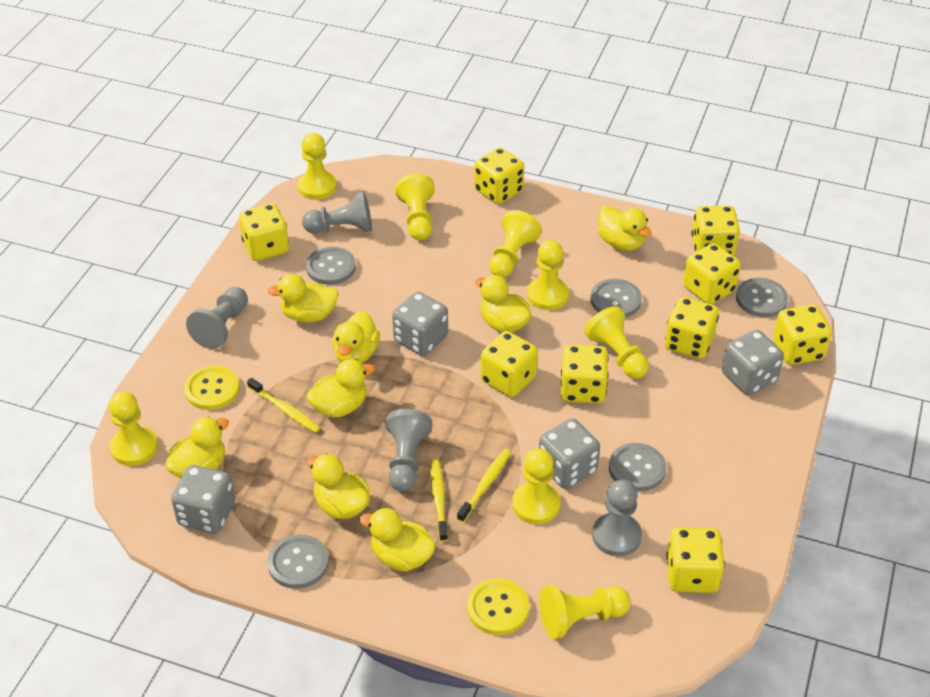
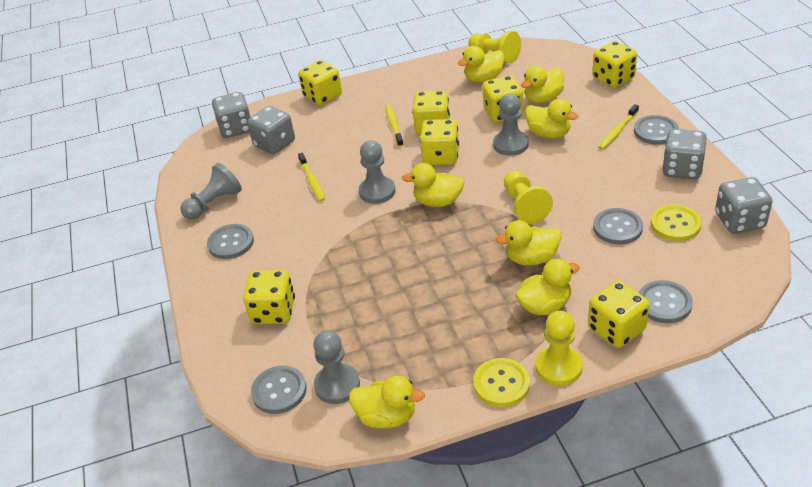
yellow dice: 9 -> 7
yellow duck: 8 -> 7
yellow pawn: 8 -> 3

